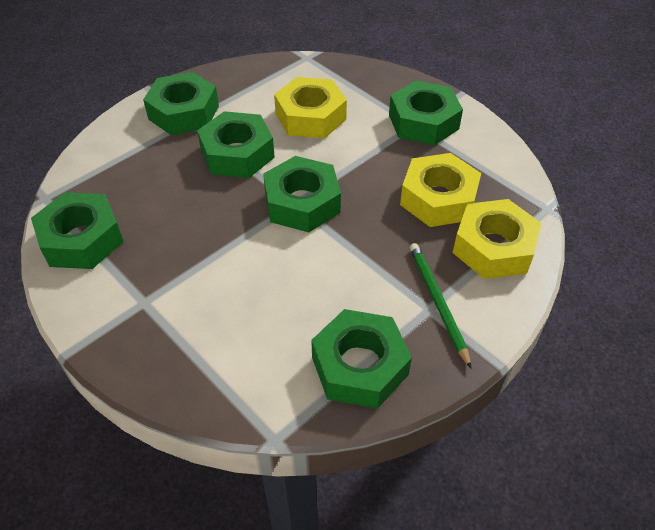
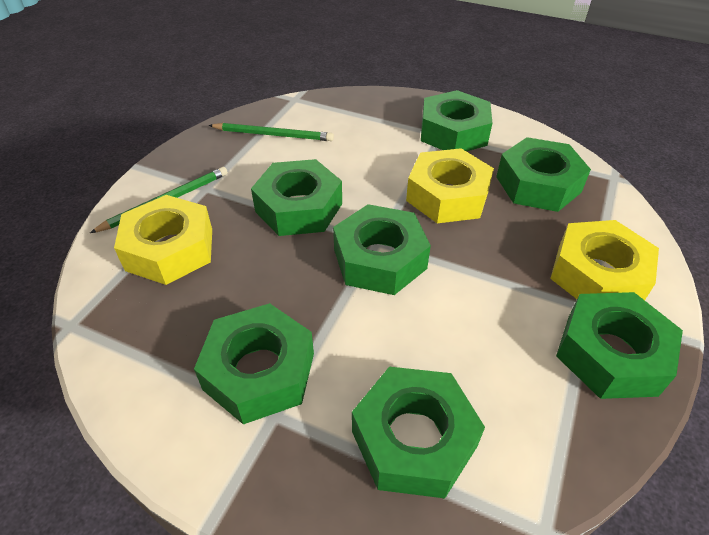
green nut: 6 -> 7
green pencil: 1 -> 2

